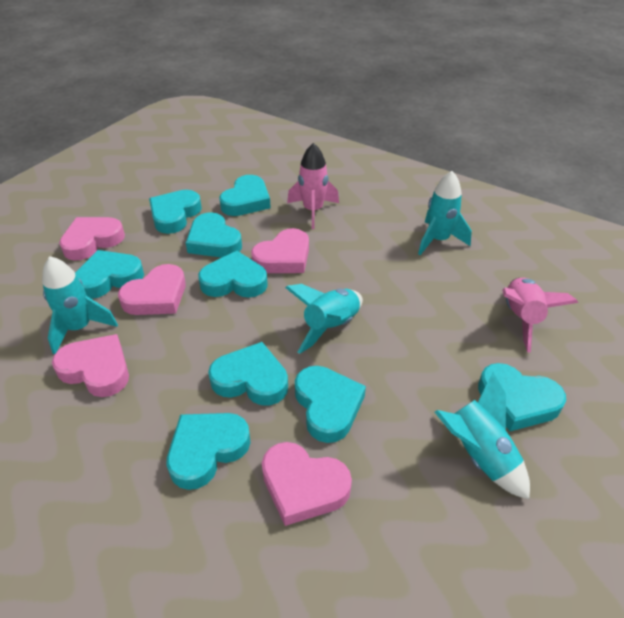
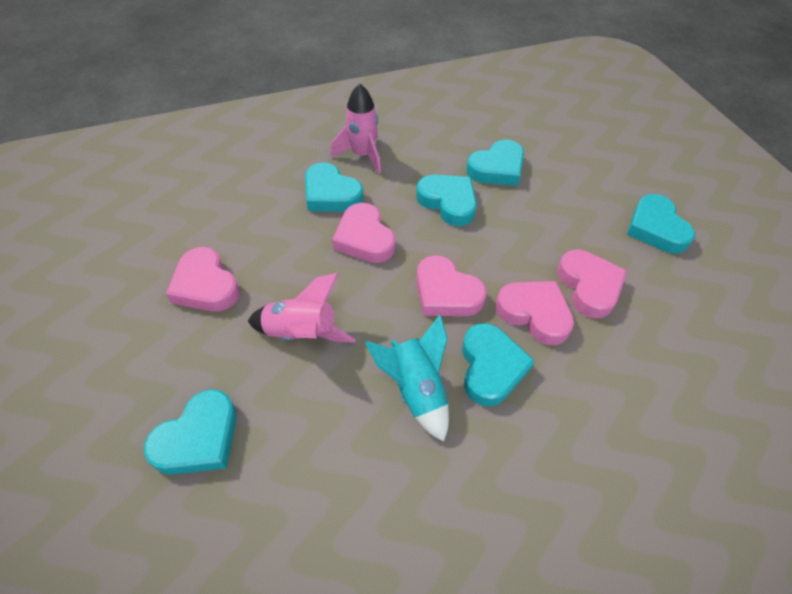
turquoise heart: 9 -> 6
turquoise rocket: 4 -> 1

